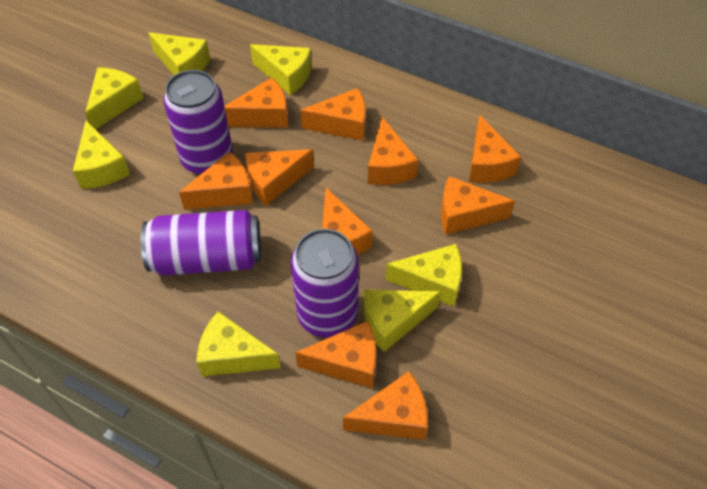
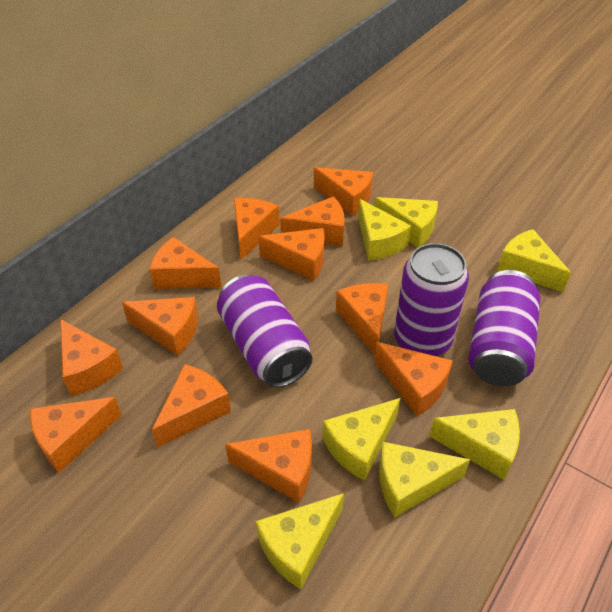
orange cheese: 10 -> 12

